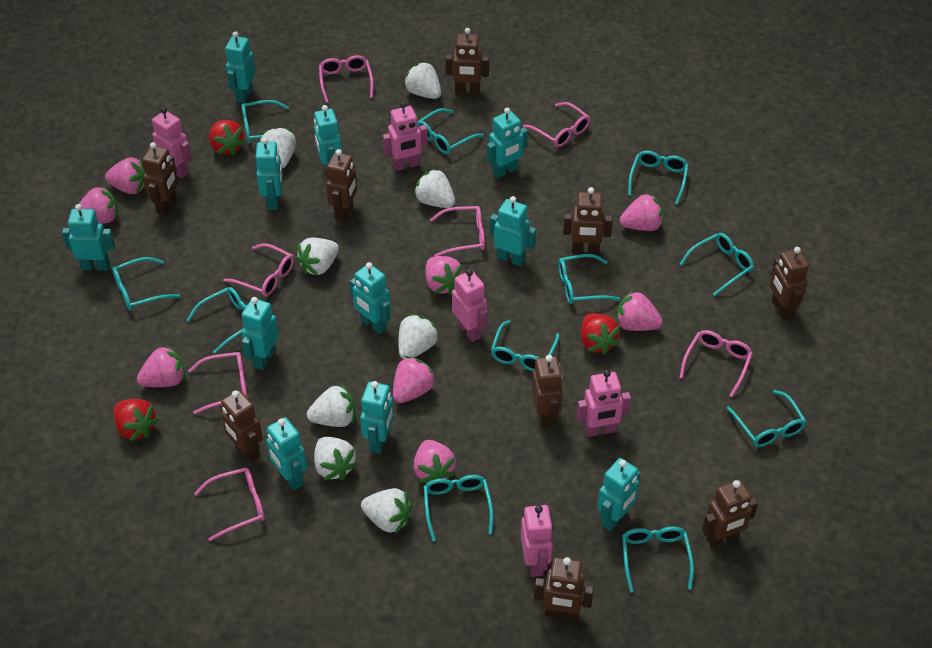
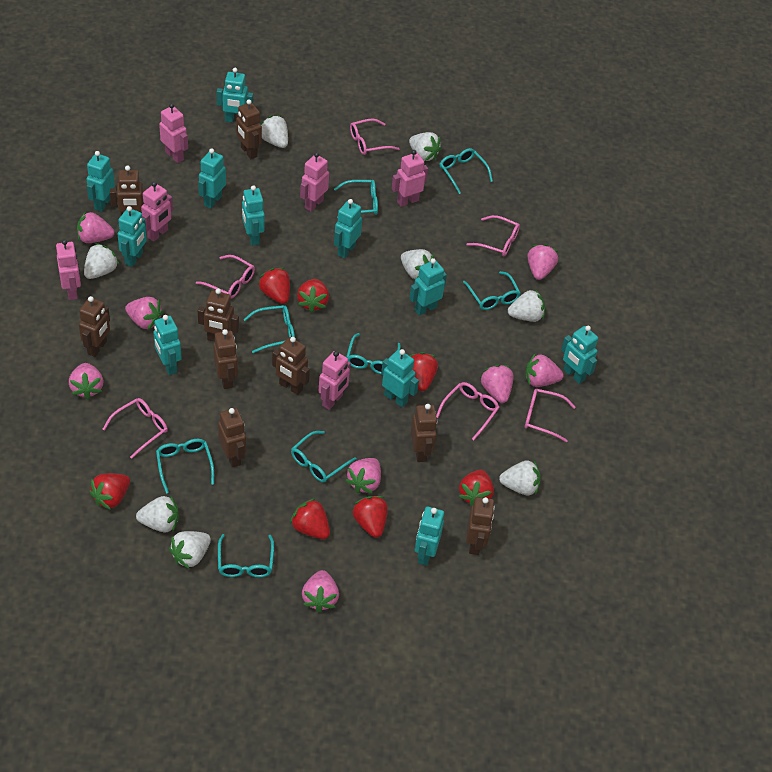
pink glasses: 7 -> 6
pink robot: 5 -> 6
red strawberry: 3 -> 7
turquoise glasses: 11 -> 8

